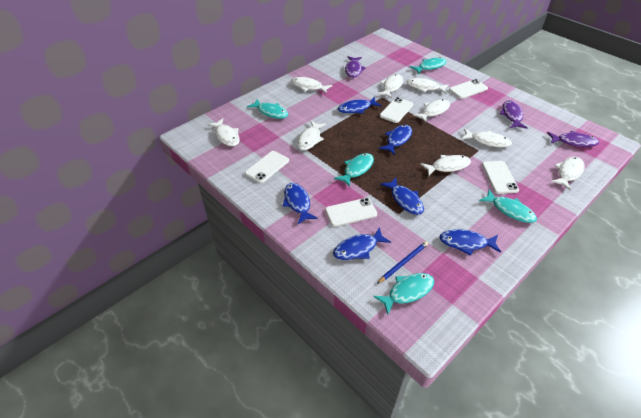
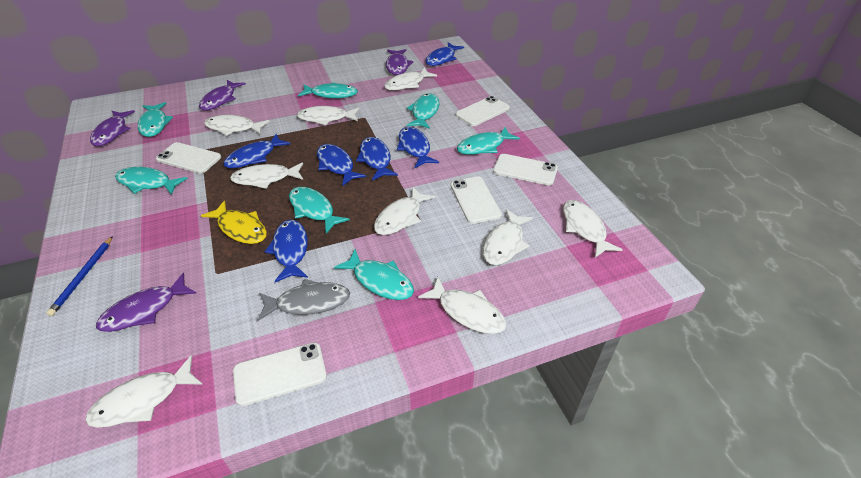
grey fish: 0 -> 1
purple fish: 3 -> 4
turquoise fish: 5 -> 7
yellow fish: 0 -> 1

